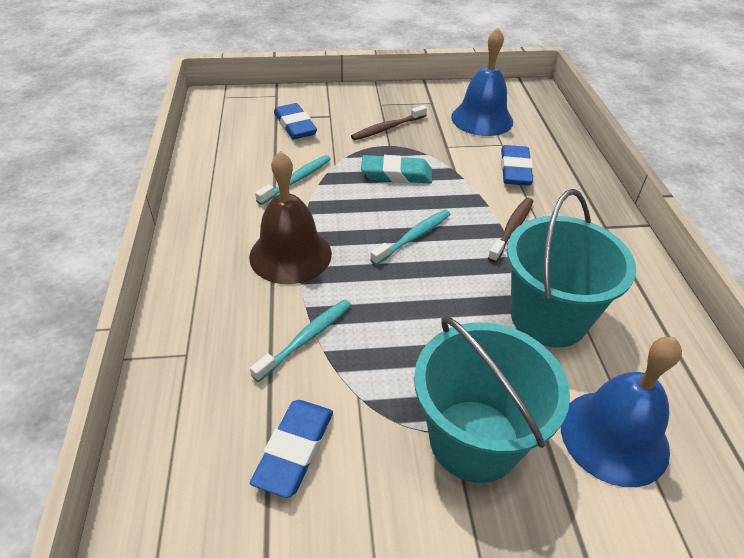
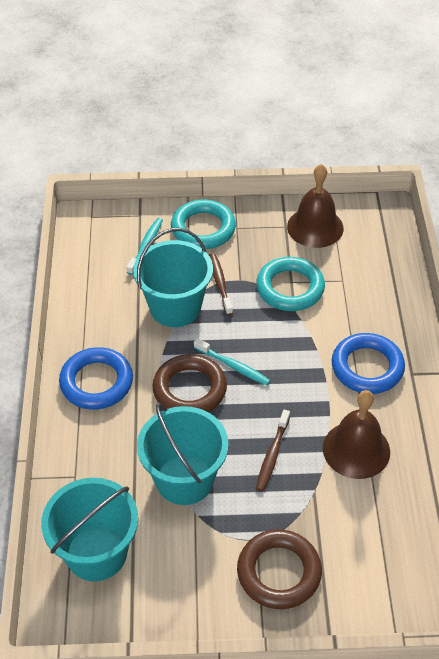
blue bell: 2 -> 0
blue eraser: 3 -> 0
blue ring: 0 -> 2
brown bell: 1 -> 2
brown ring: 0 -> 2
turquoise bucket: 2 -> 3
turquoise eraser: 1 -> 0
turquoise ring: 0 -> 2
turquoise toothbrush: 3 -> 2

